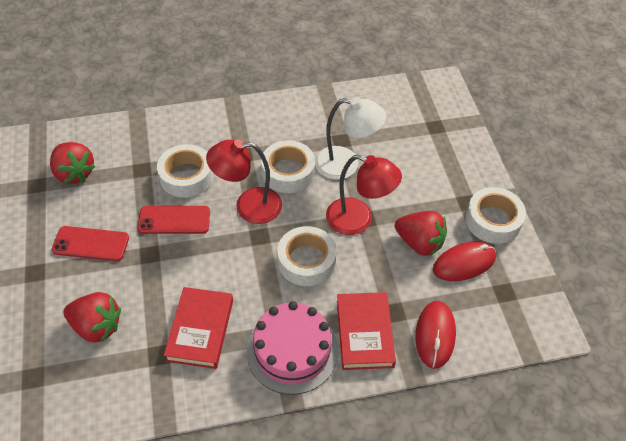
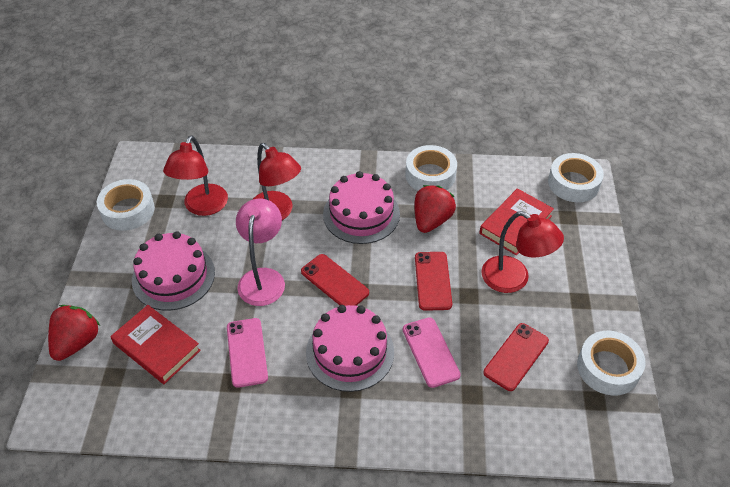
pink cake: 1 -> 3
pink lamp: 0 -> 1
pink phone: 0 -> 2
red lamp: 2 -> 3
red mouse: 2 -> 0
red phone: 2 -> 3
red strawberry: 3 -> 2
white lamp: 1 -> 0

